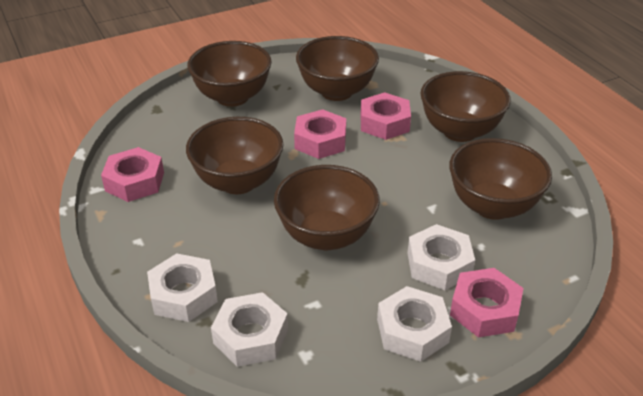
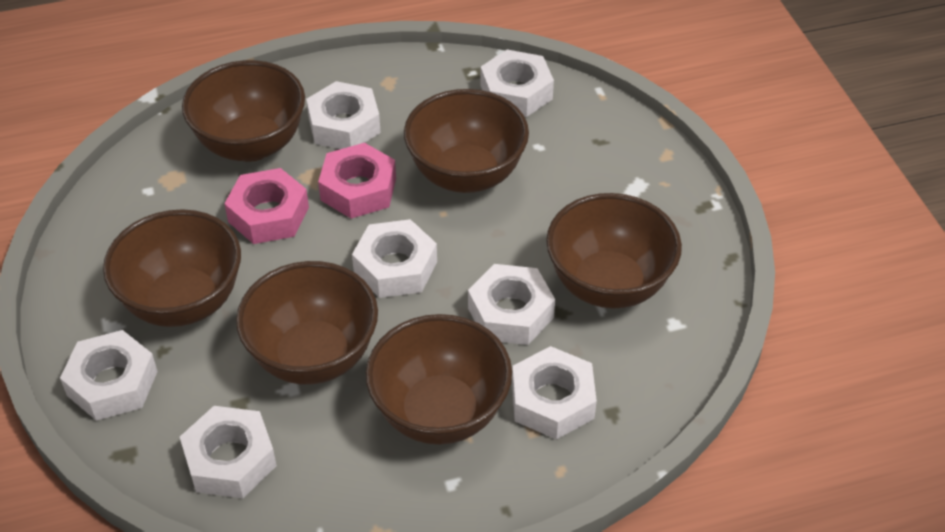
pink nut: 4 -> 2
white nut: 4 -> 7

